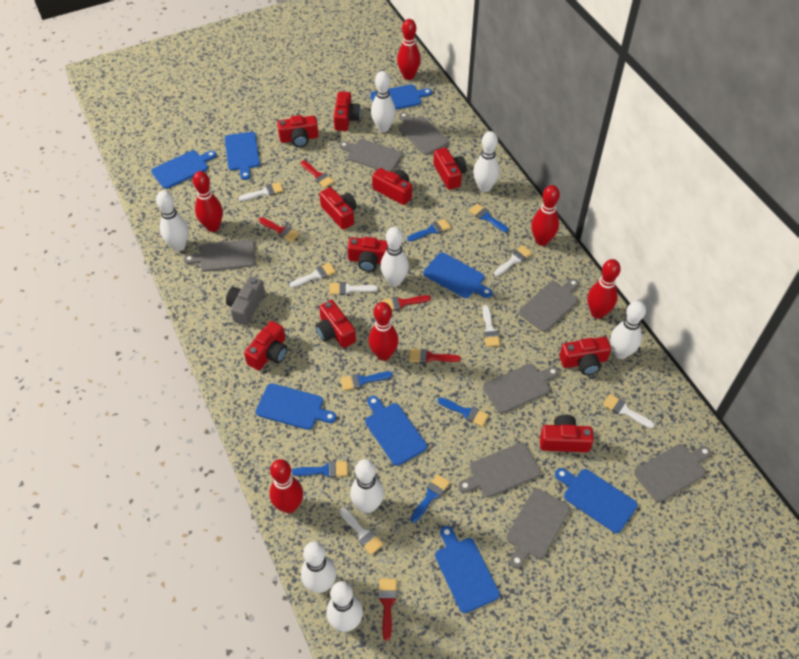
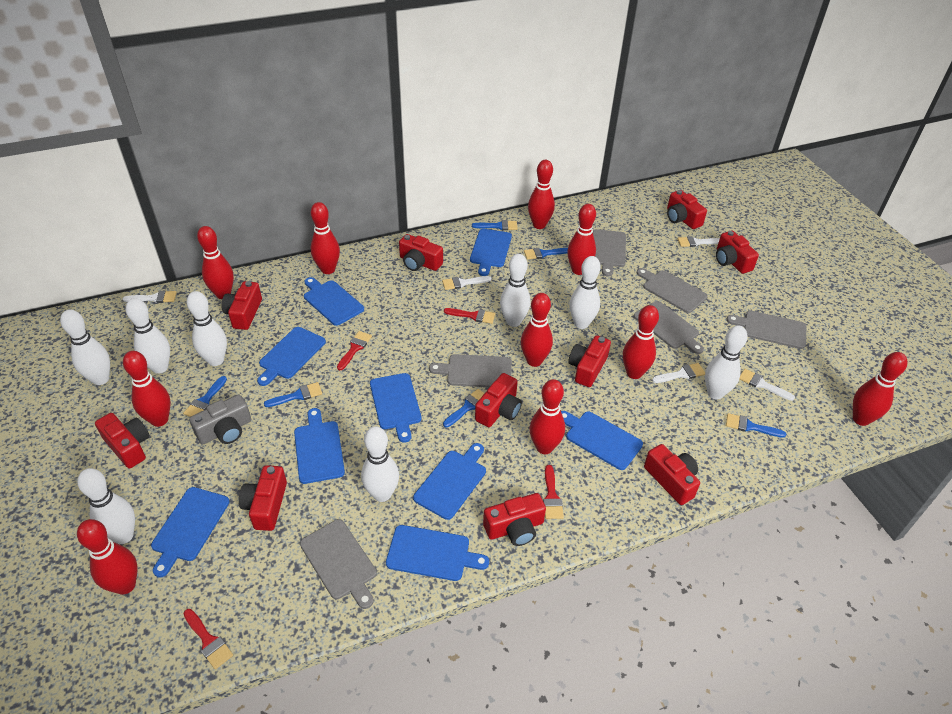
blue cutting board: 8 -> 9
grey cutting board: 8 -> 6
red bowling pin: 6 -> 10
red brush: 5 -> 4
white brush: 7 -> 5

